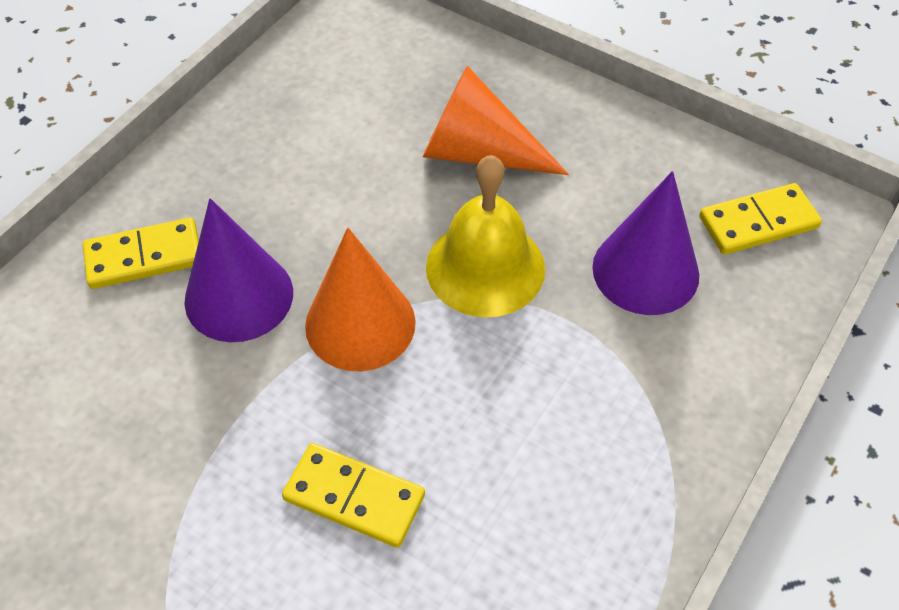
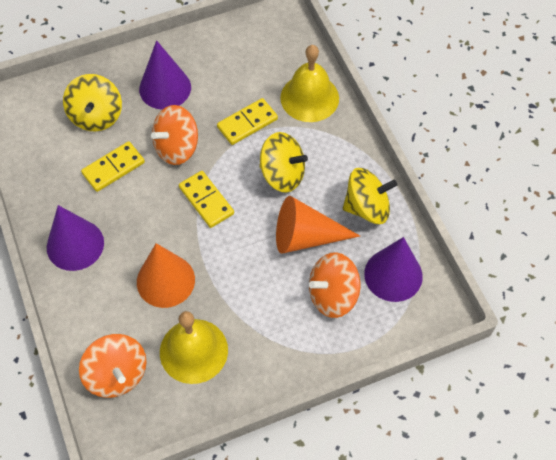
orange spinning top: 0 -> 3
purple cone: 2 -> 3
yellow bell: 1 -> 2
yellow spinning top: 0 -> 3

